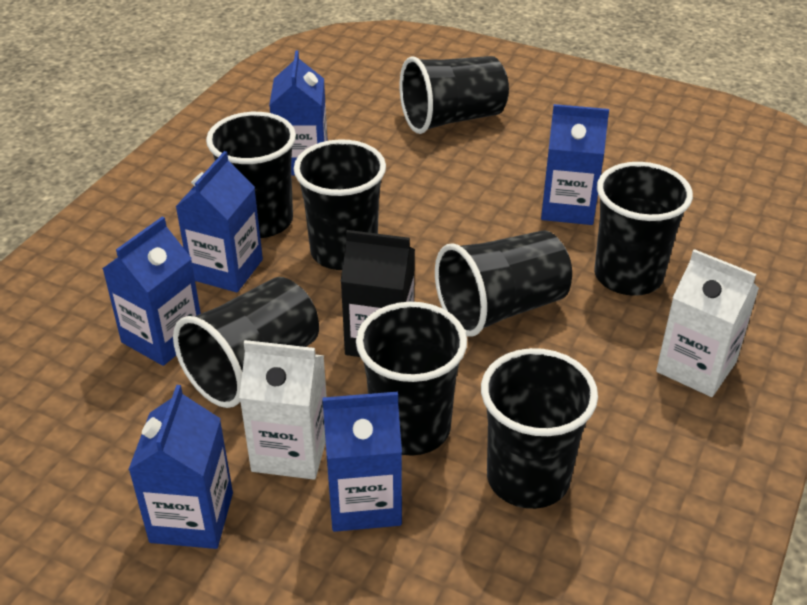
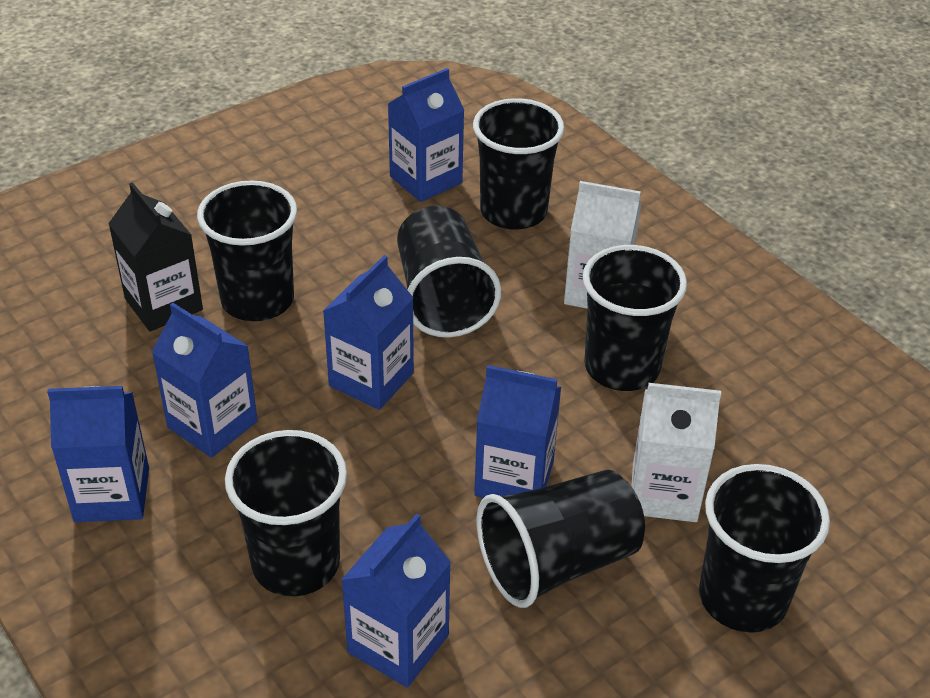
black cup: 8 -> 7

